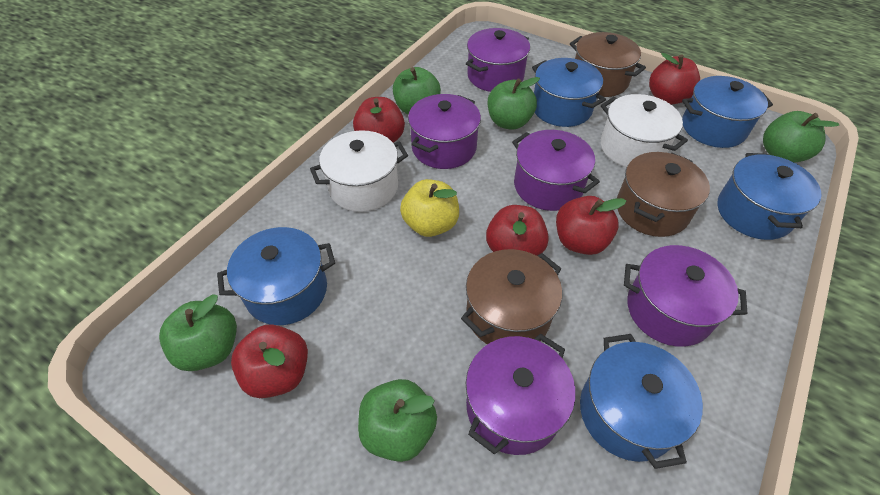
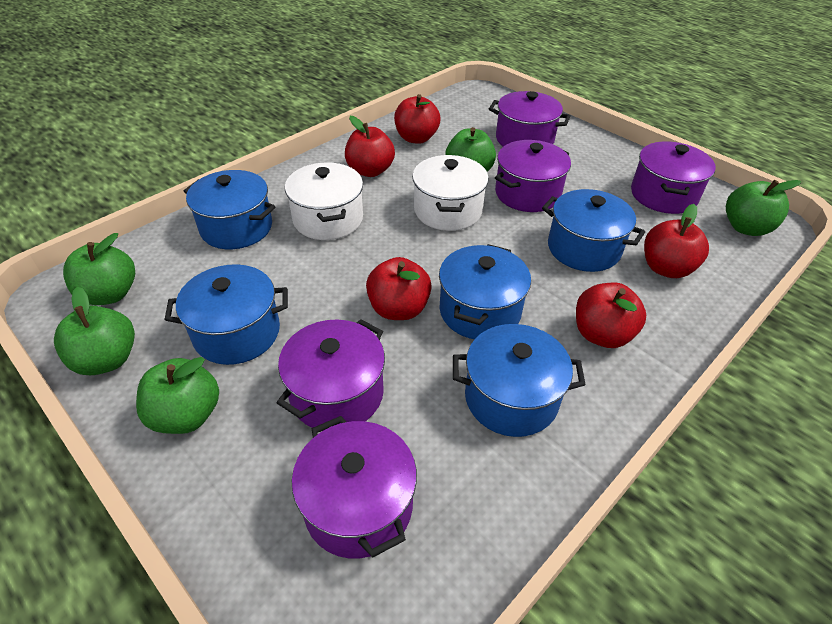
brown pot: 3 -> 0
yellow apple: 1 -> 0

